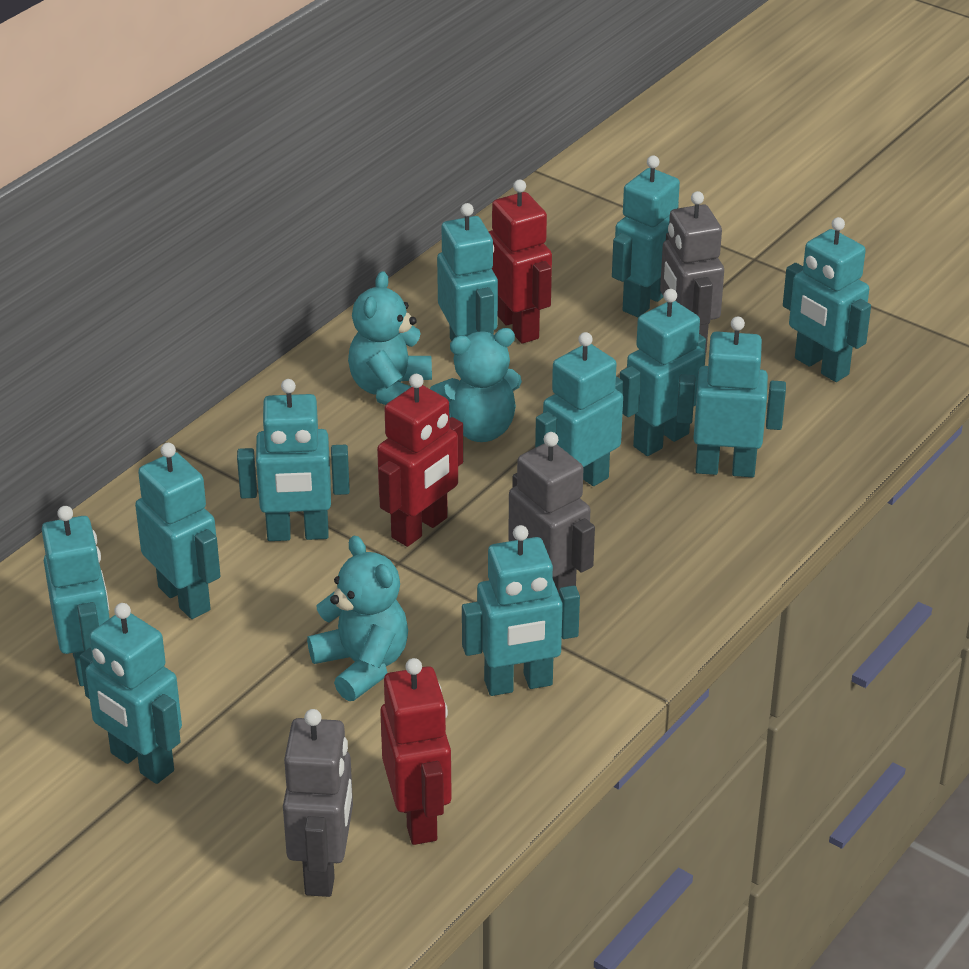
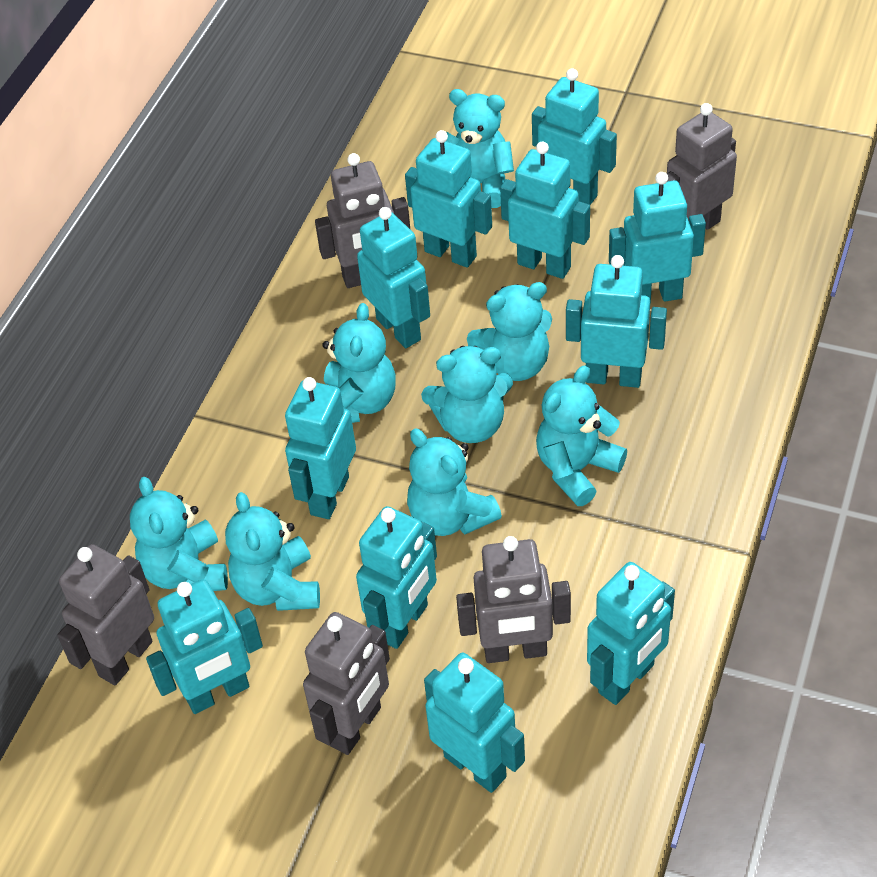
grey robot: 3 -> 5
red robot: 3 -> 0
turquoise teddy bear: 3 -> 8

